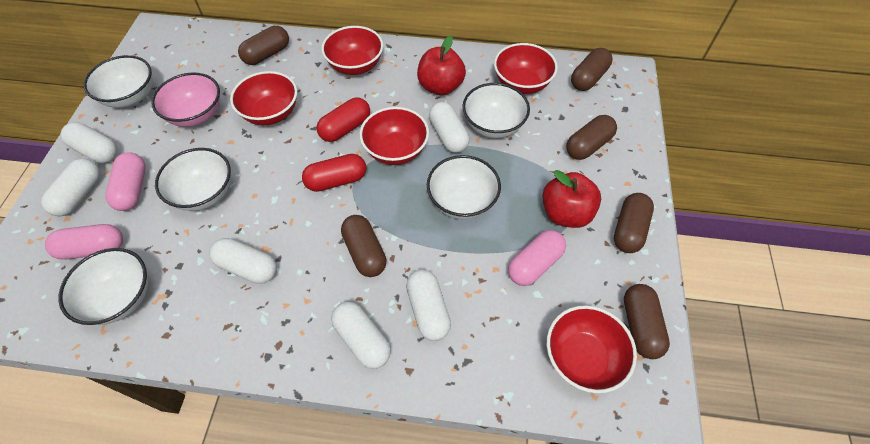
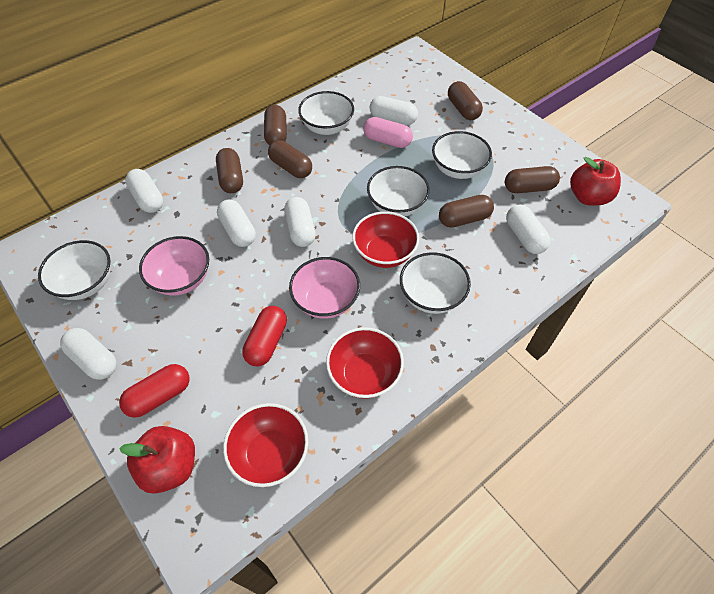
pink bowl: 1 -> 2
pink capsule: 3 -> 1
red bowl: 5 -> 3

